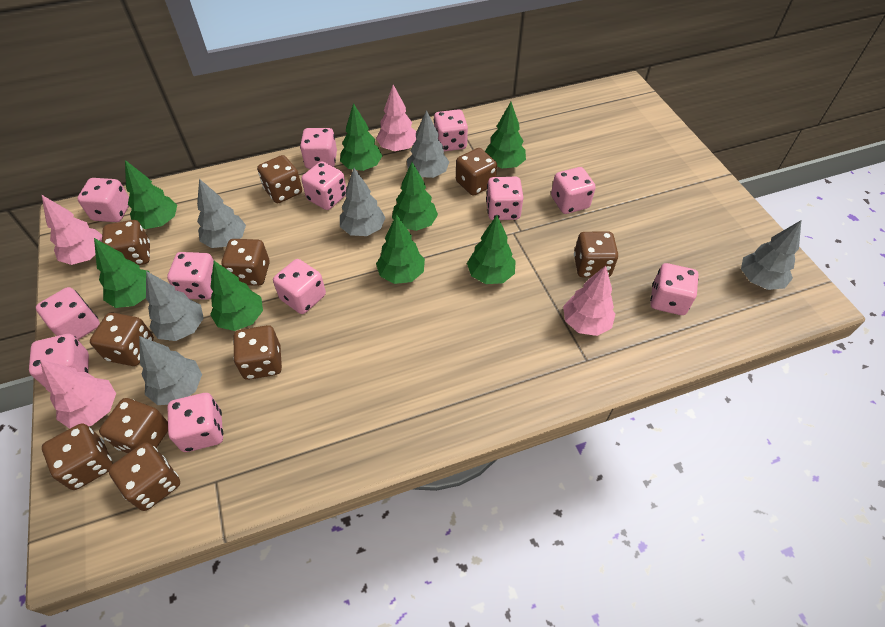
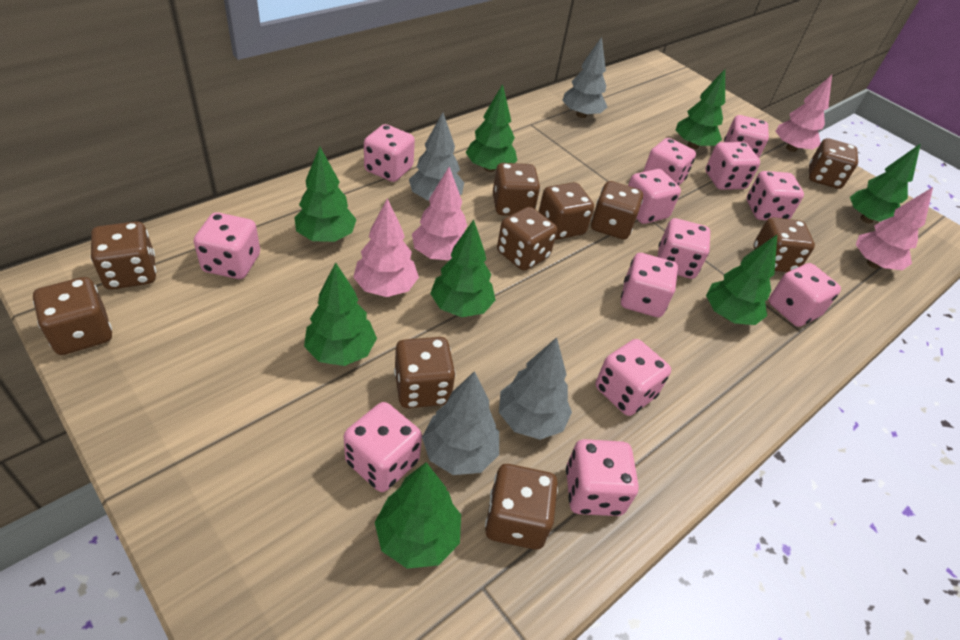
grey tree: 6 -> 4
pink dice: 12 -> 13

